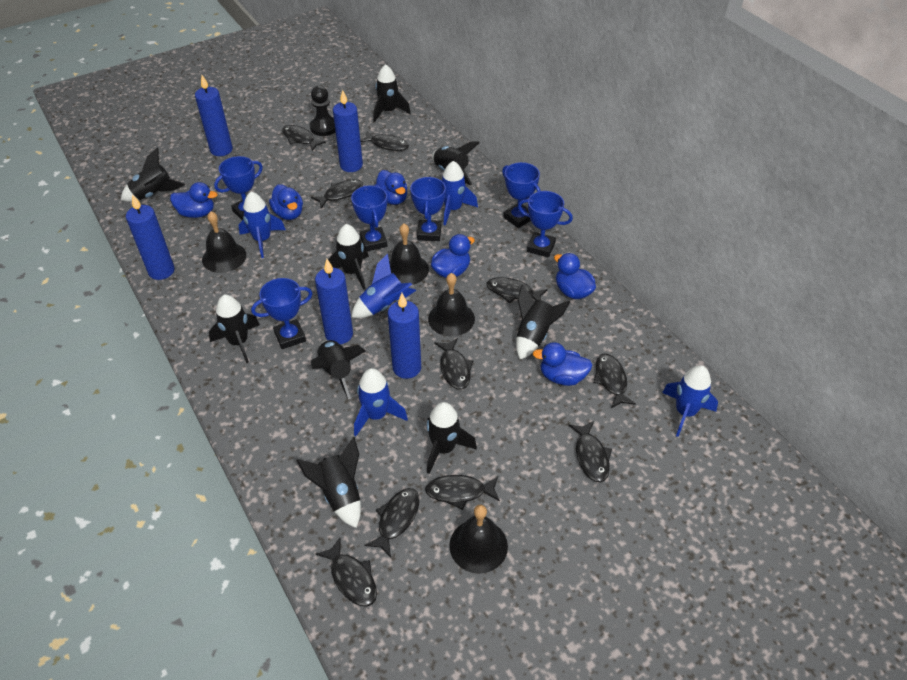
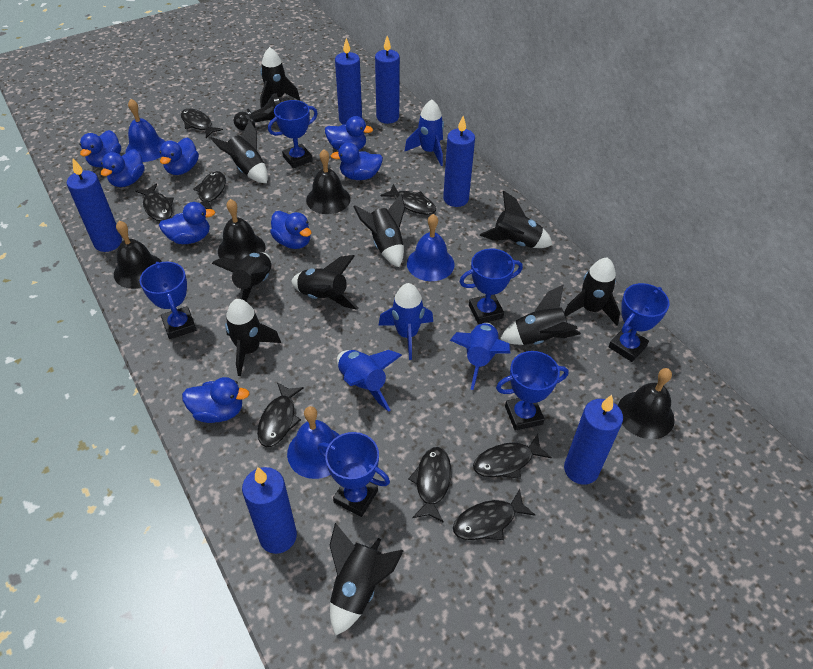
black fish: 10 -> 8
black rocket: 9 -> 10
blue bell: 0 -> 3
blue candle: 5 -> 6
blue duck: 6 -> 8
blue rocket: 5 -> 4

